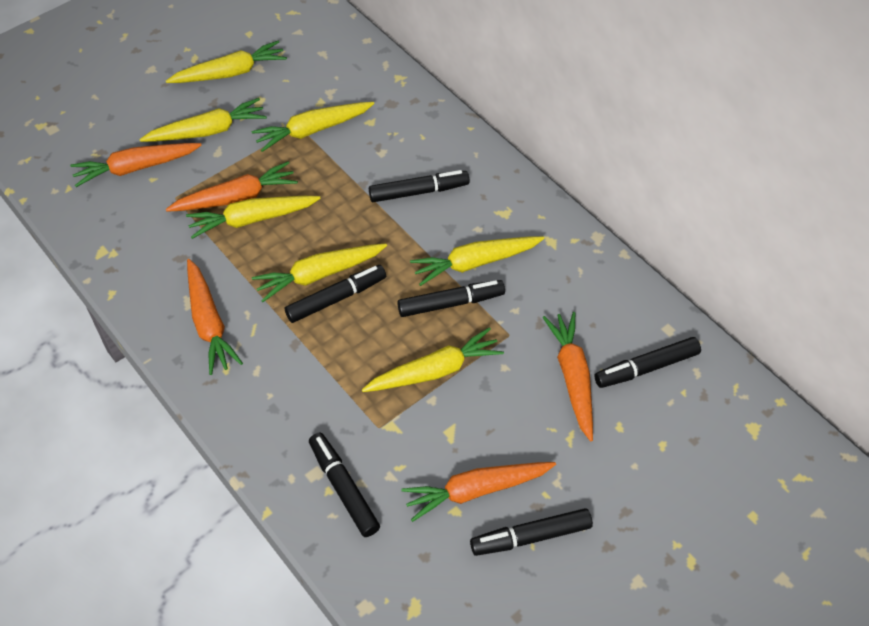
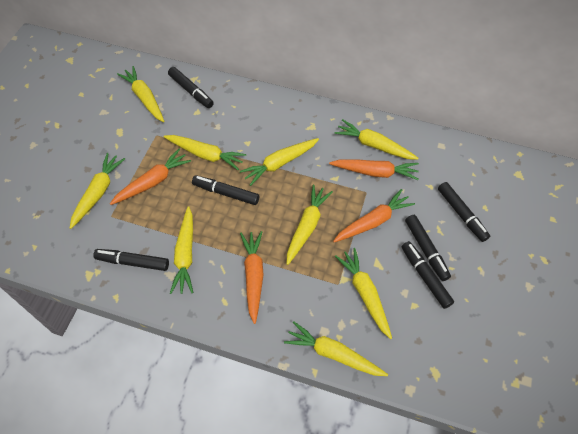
orange carrot: 5 -> 4
yellow carrot: 7 -> 9

